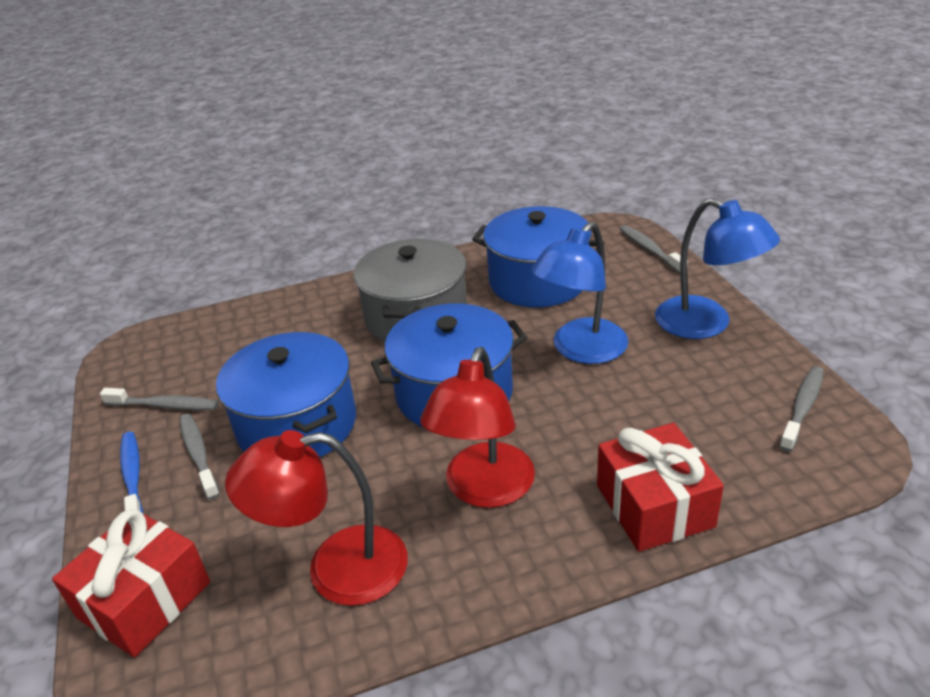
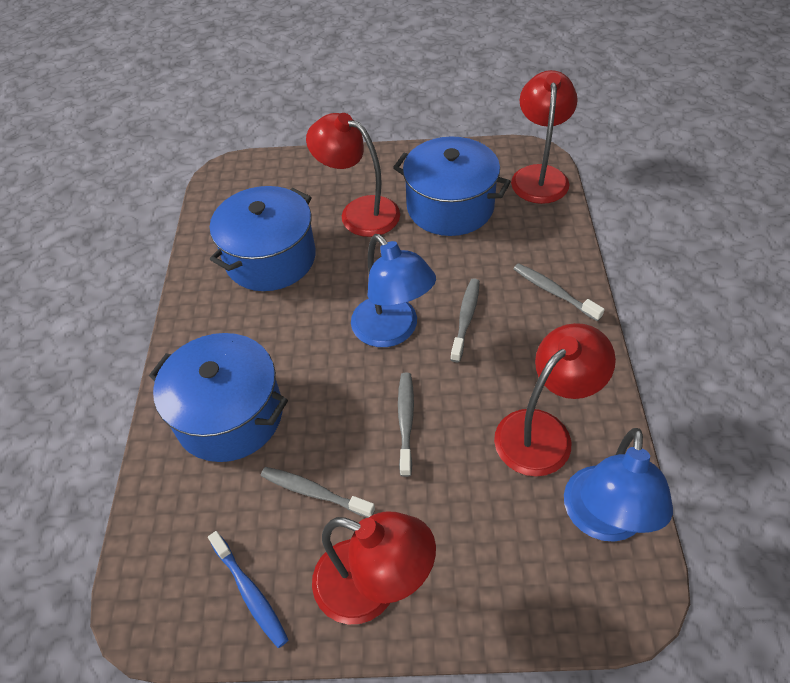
grey pot: 1 -> 0
red gift: 2 -> 0
red lamp: 2 -> 4

